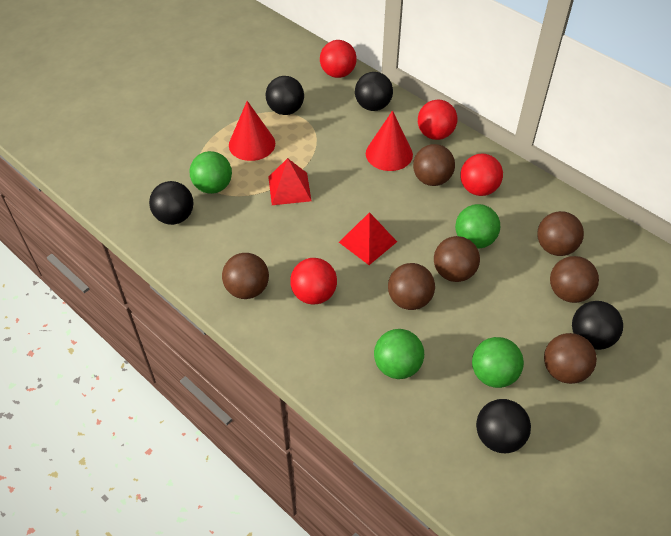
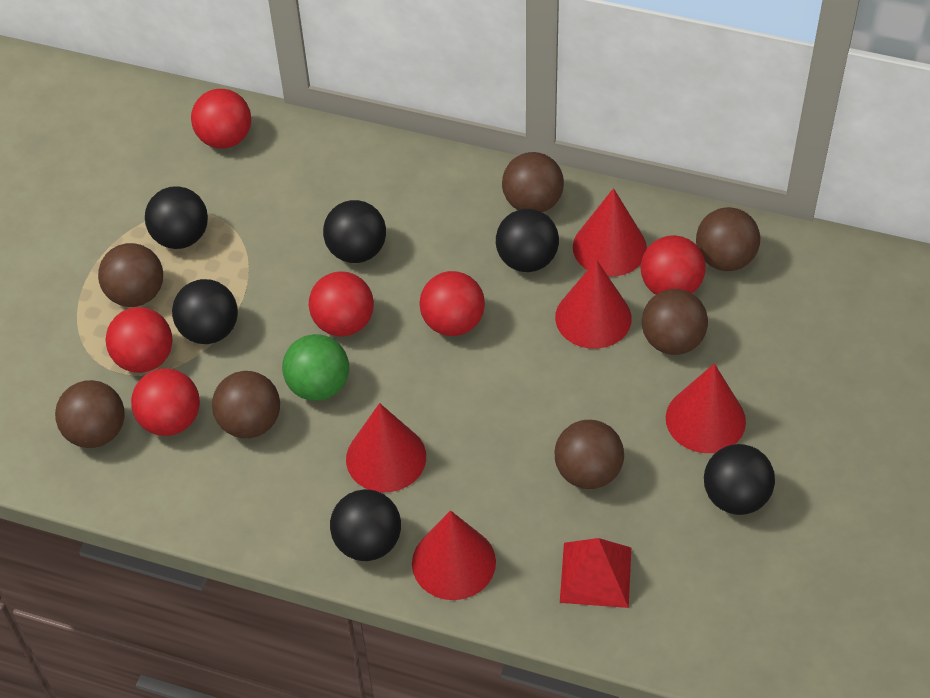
black ball: 5 -> 6
green ball: 4 -> 1
red ball: 4 -> 6
red cone: 2 -> 5
red pyramid: 2 -> 1

